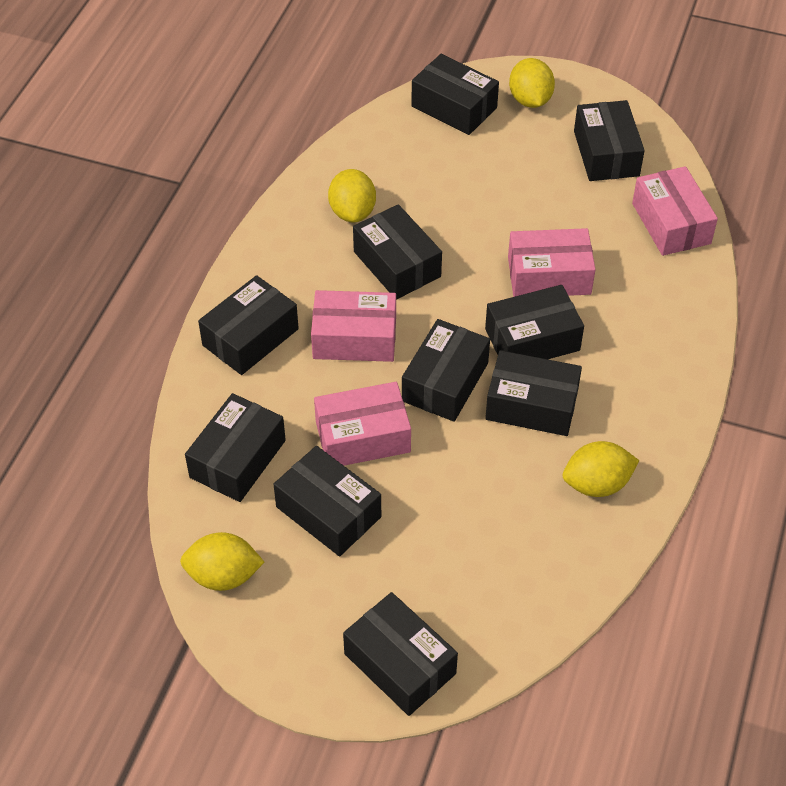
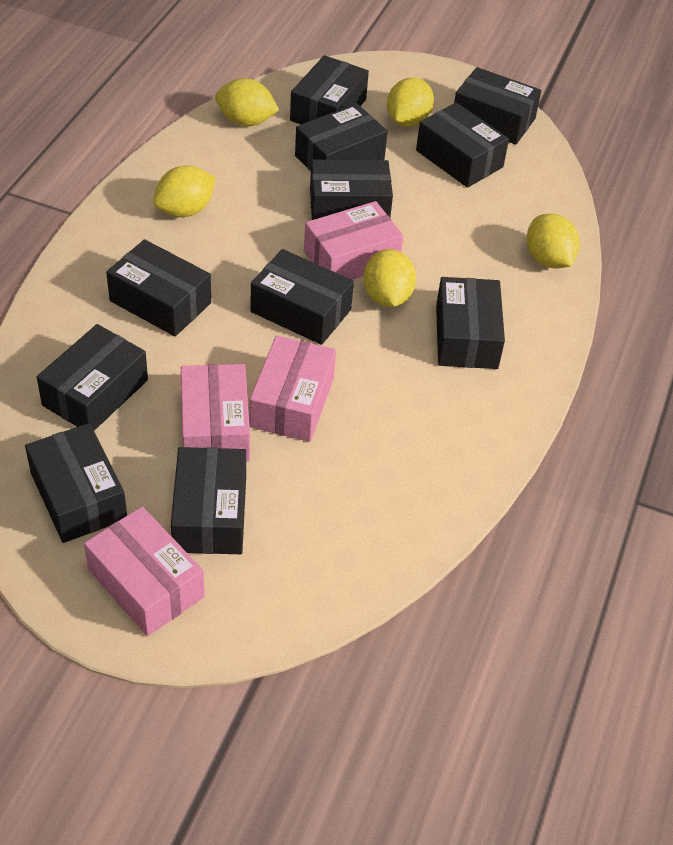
black box: 10 -> 11
yellow lemon: 4 -> 5

